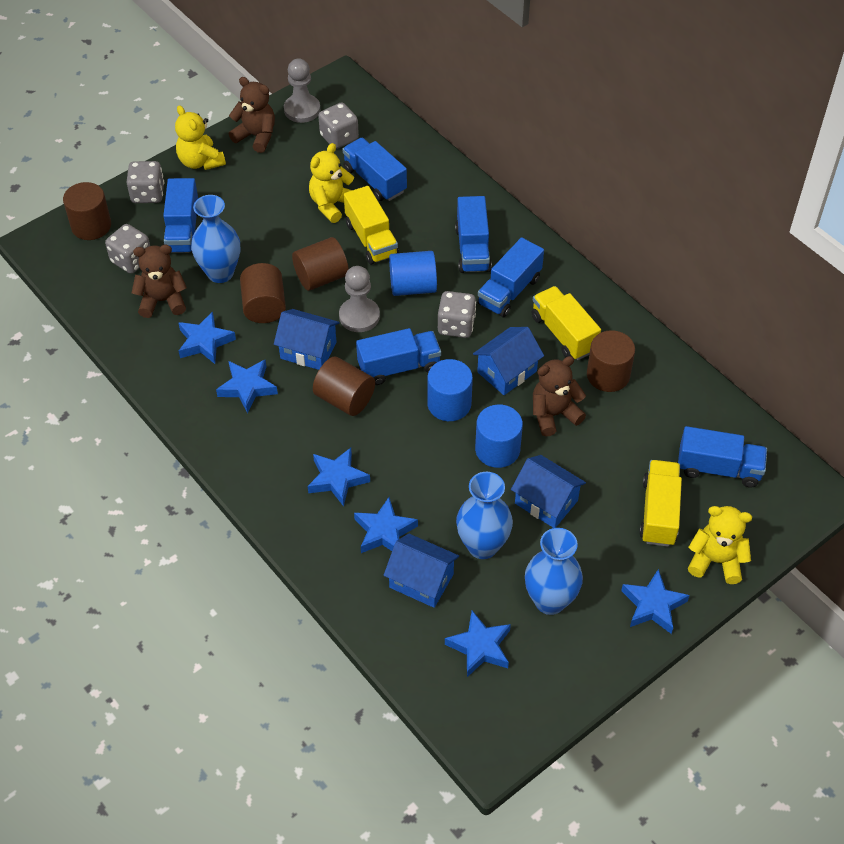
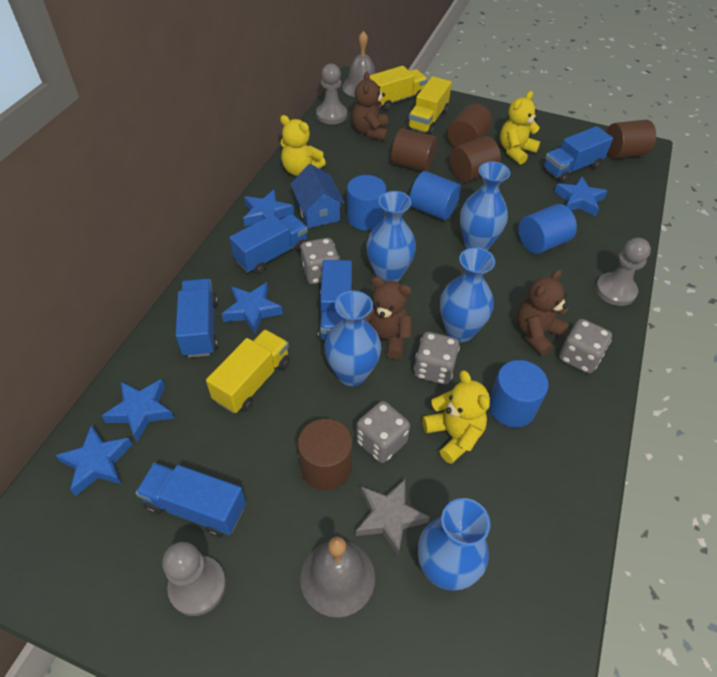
blue cylinder: 3 -> 4
blue house: 4 -> 1
blue star: 6 -> 5
blue truck: 6 -> 5
blue vase: 3 -> 5
grey bell: 0 -> 2
grey pawn: 2 -> 3
grey star: 0 -> 1

